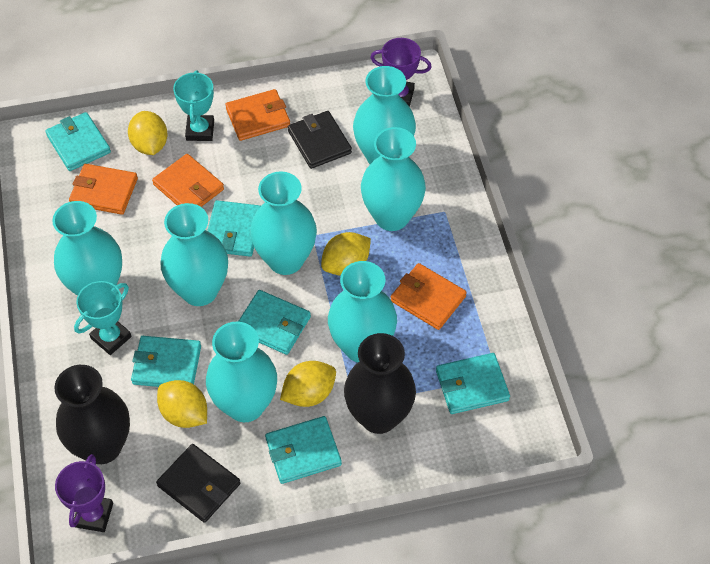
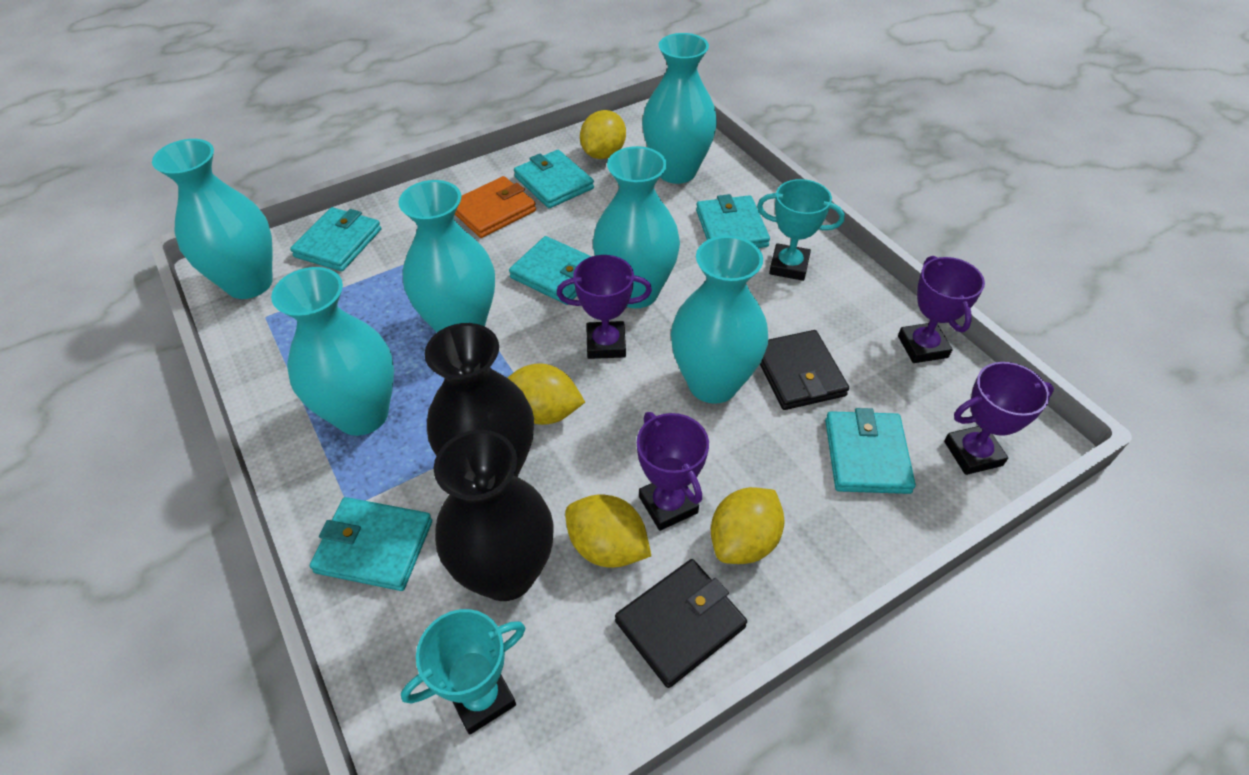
orange wallet: 4 -> 1
purple trophy: 2 -> 4
turquoise vase: 7 -> 6

